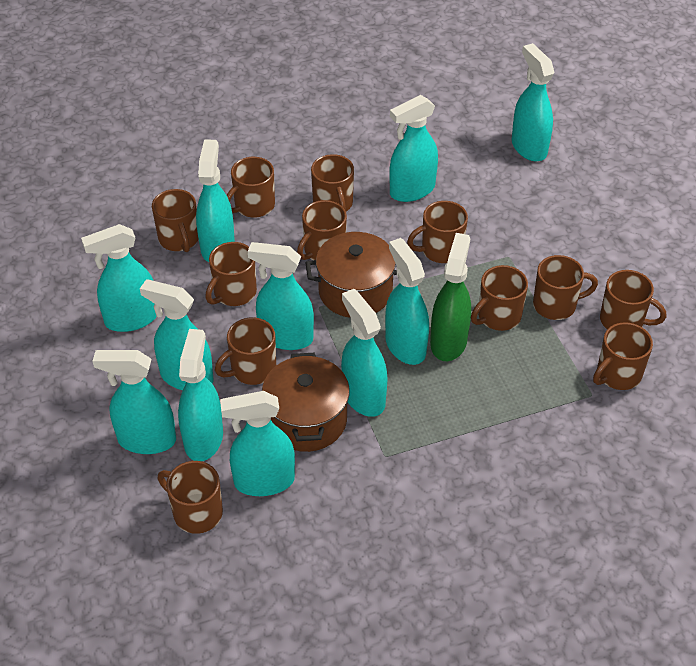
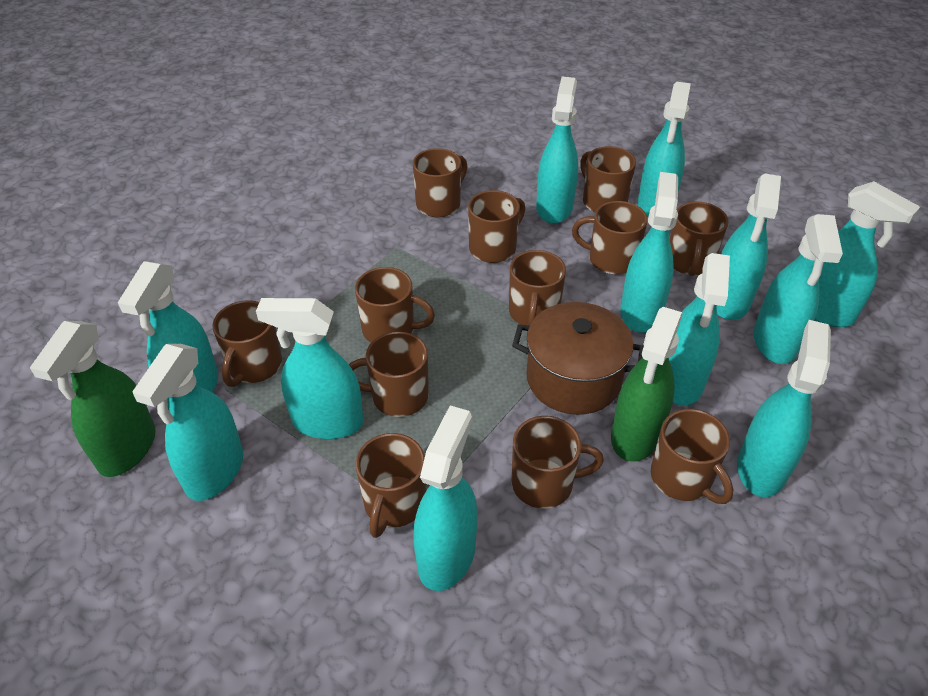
brown pot: 2 -> 1
green spray bottle: 1 -> 2
turquoise spray bottle: 11 -> 12

